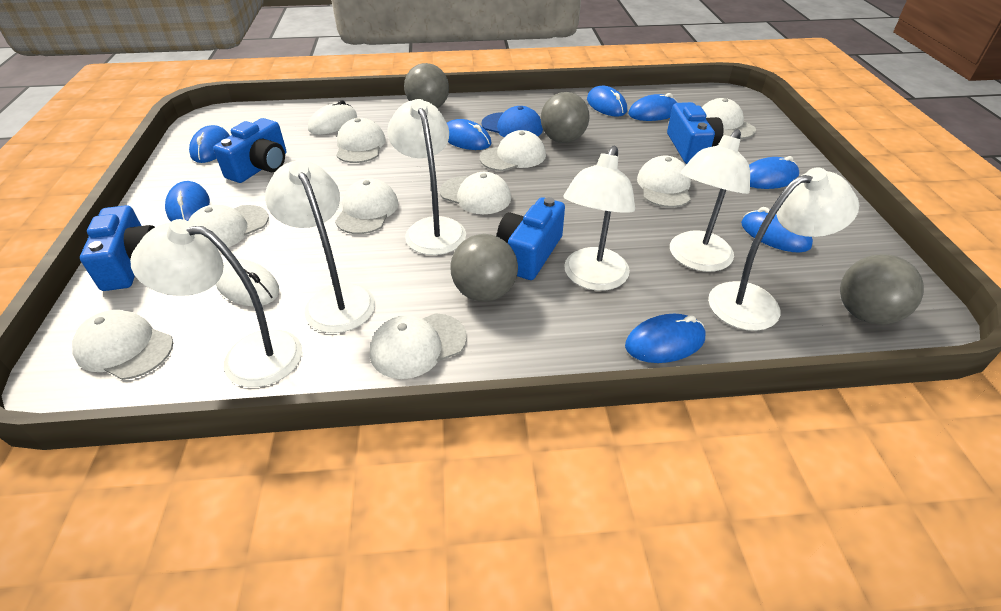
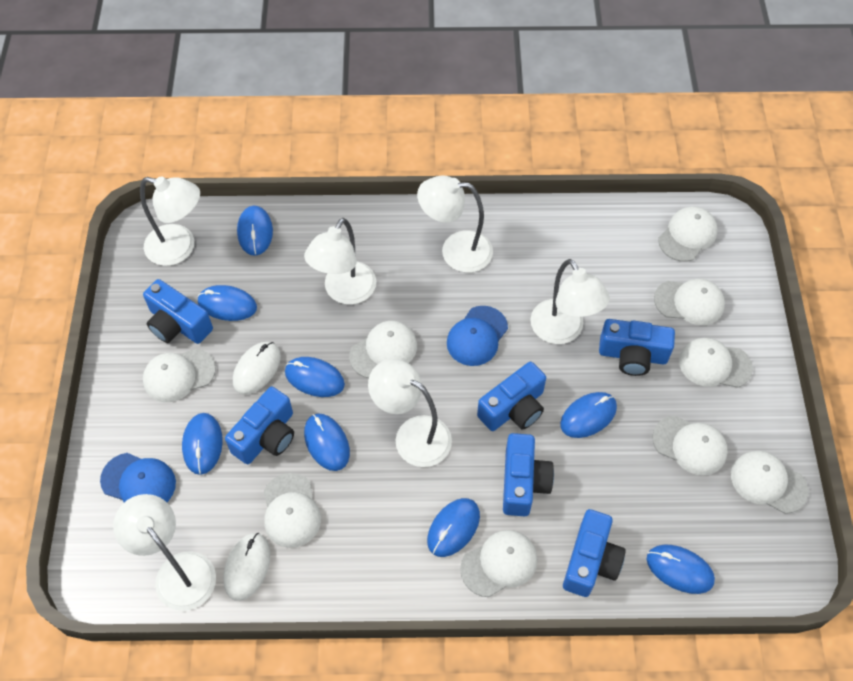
blue camera: 4 -> 6
blue cap: 1 -> 2
grey ball: 4 -> 0

